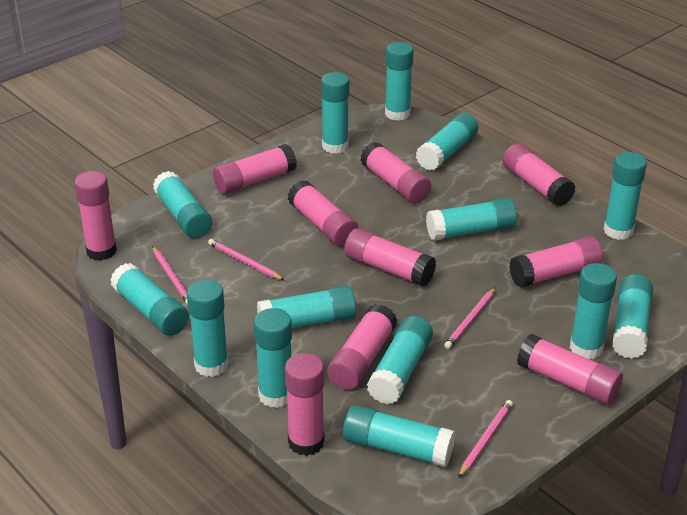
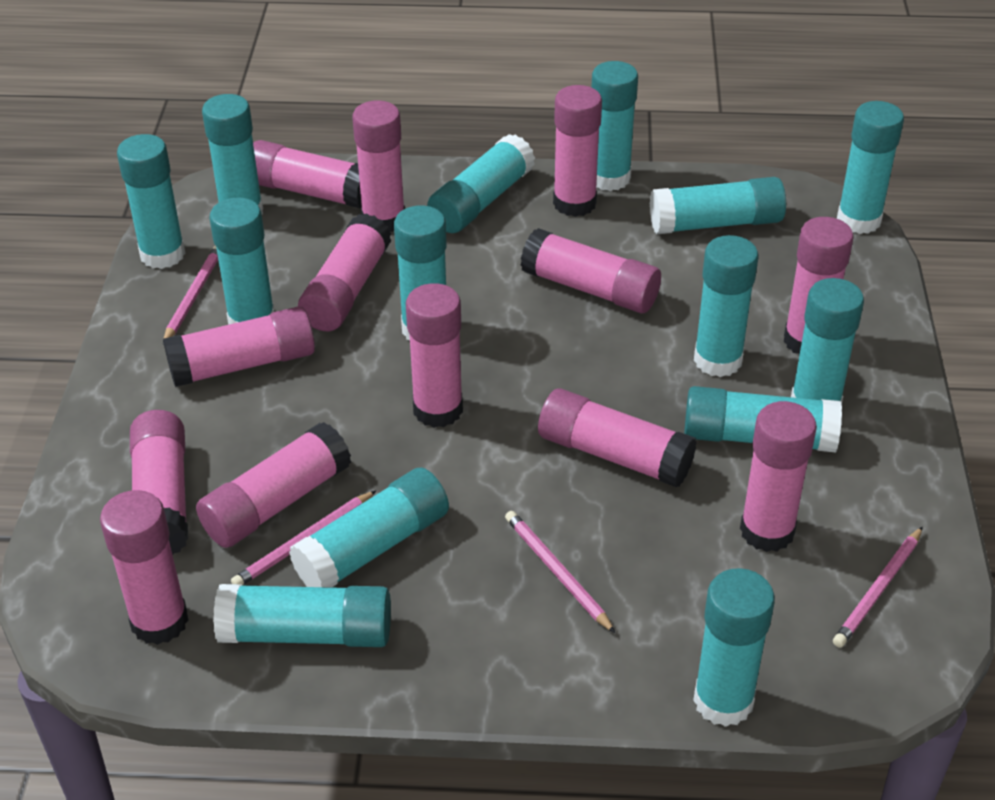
pink glue stick: 10 -> 13

